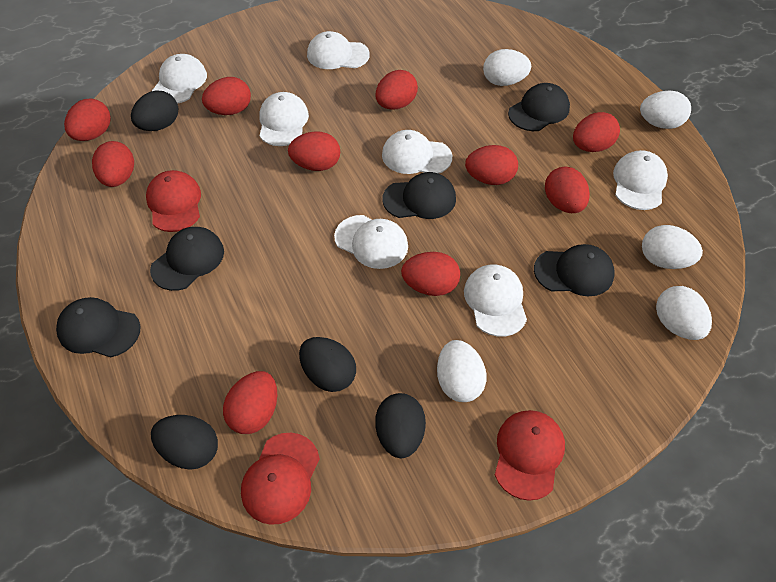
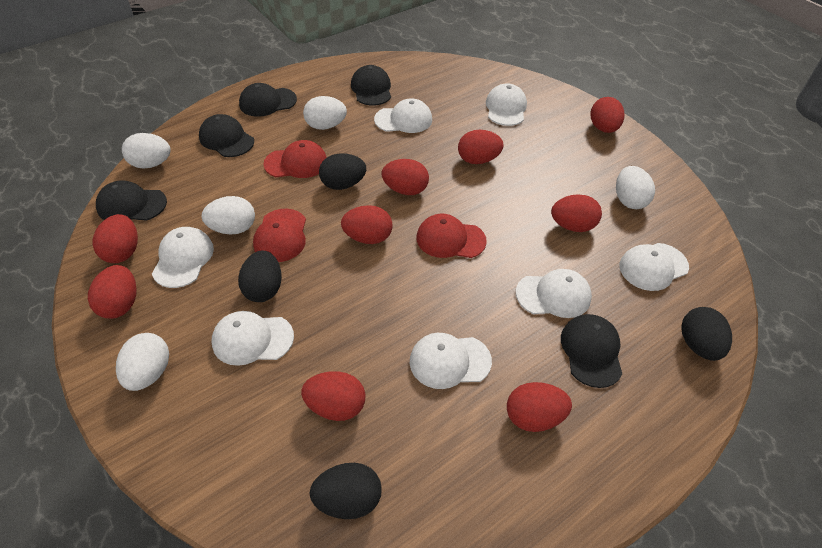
red egg: 10 -> 9

